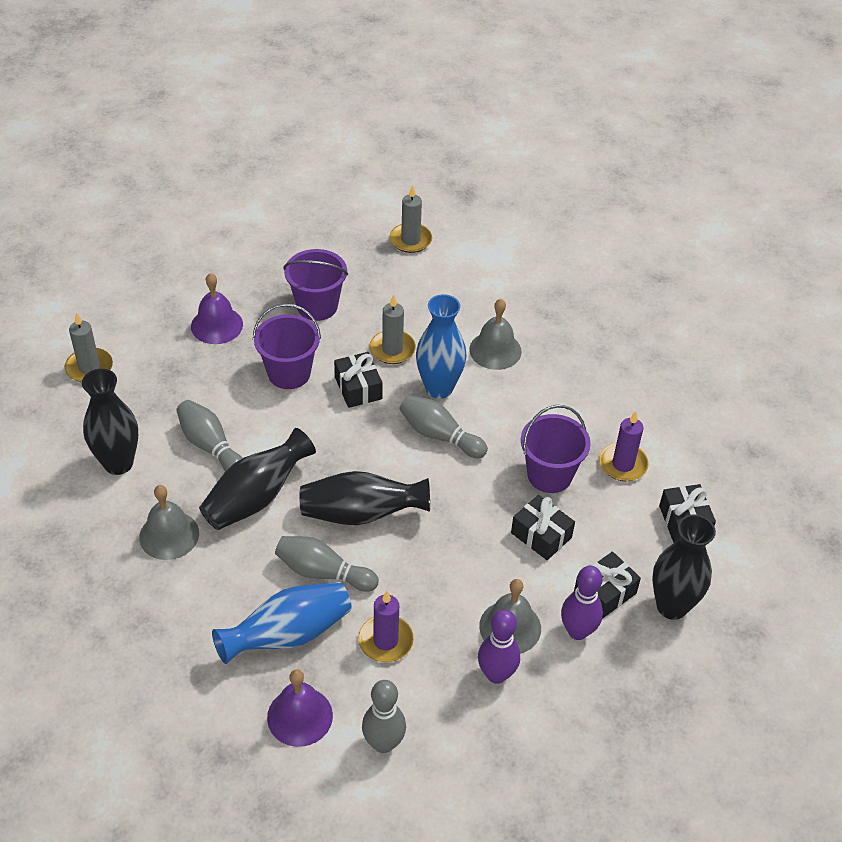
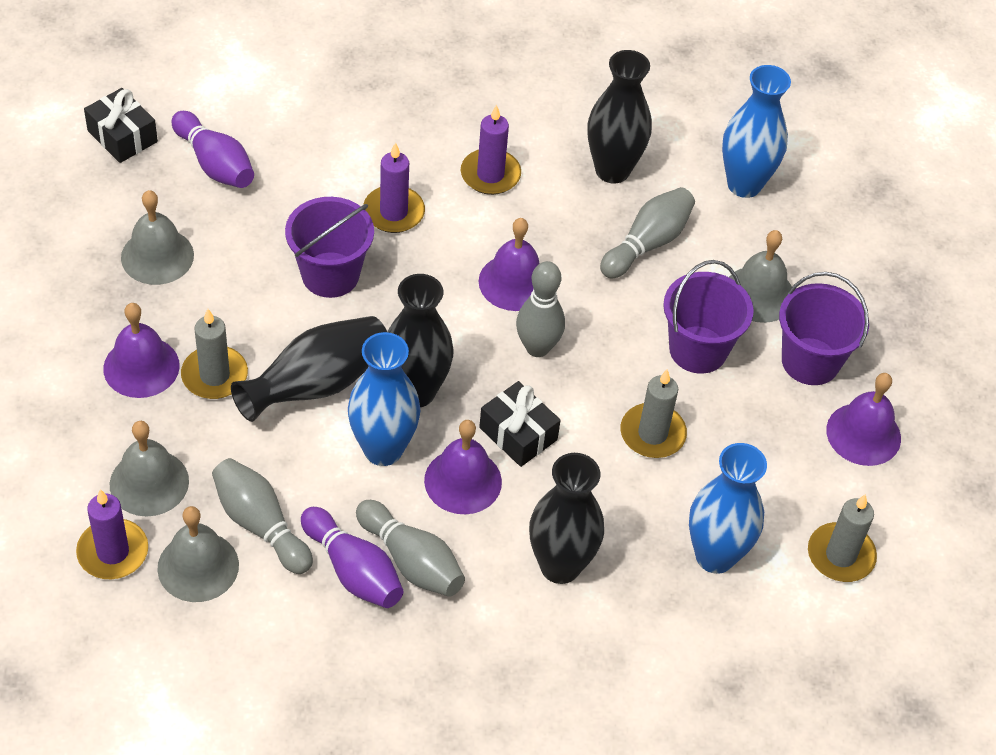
black gift: 4 -> 2
blue vase: 2 -> 3
grey bell: 3 -> 4
purple bell: 2 -> 4
purple candle: 2 -> 3

